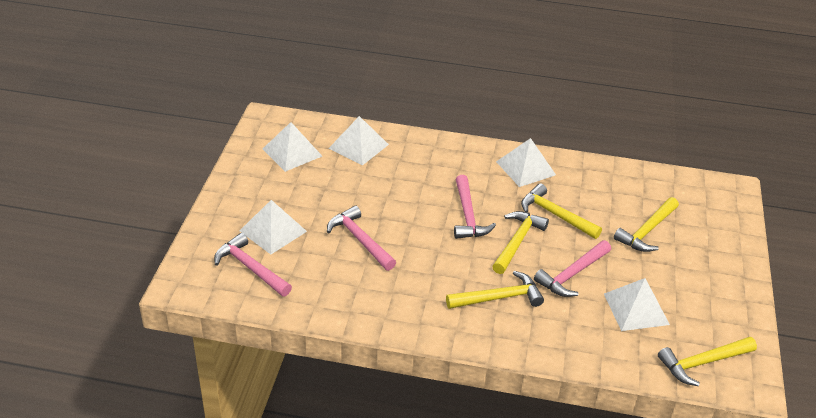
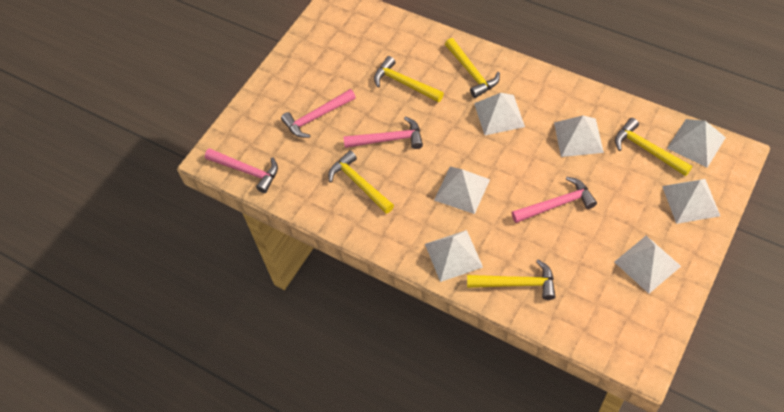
white pyramid: 5 -> 7

